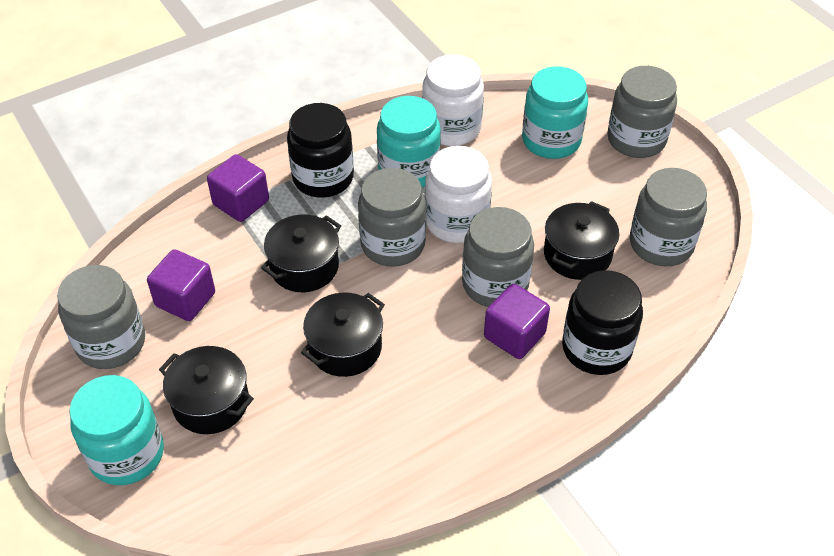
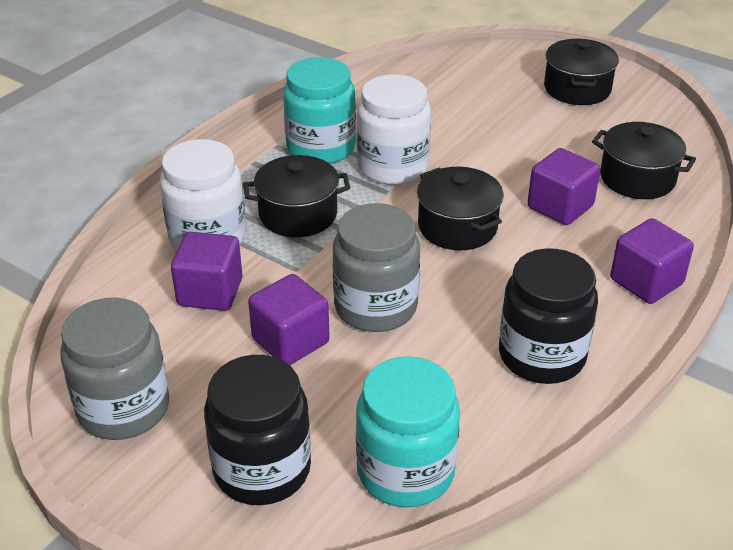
grey jar: 5 -> 2
purple cube: 3 -> 4
turquoise jar: 3 -> 2

